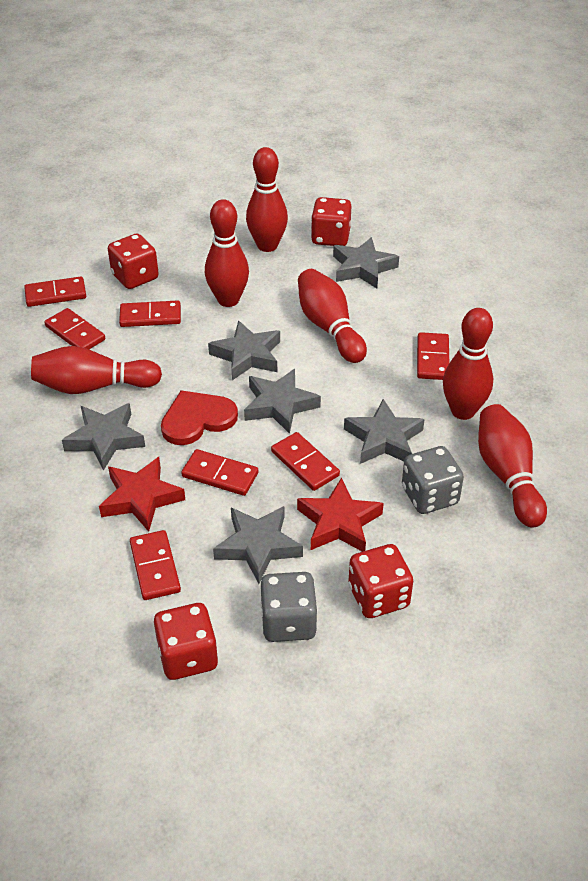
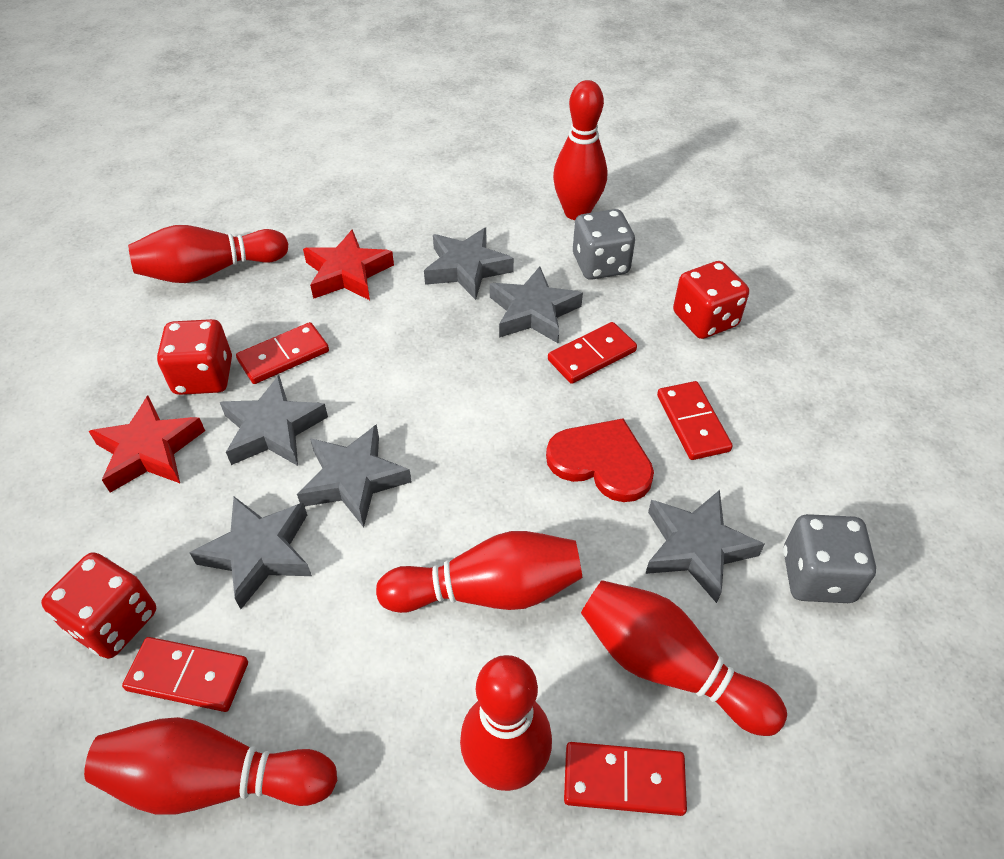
red dice: 4 -> 3
red domino: 7 -> 5

